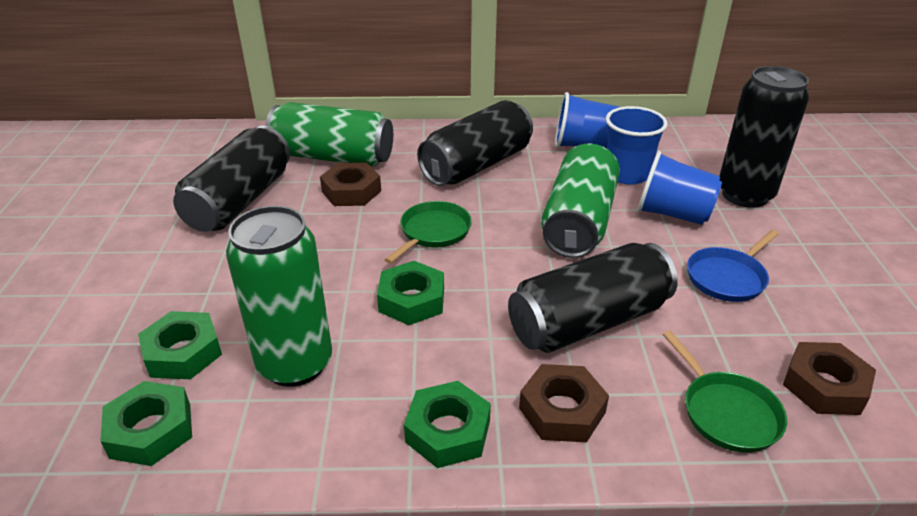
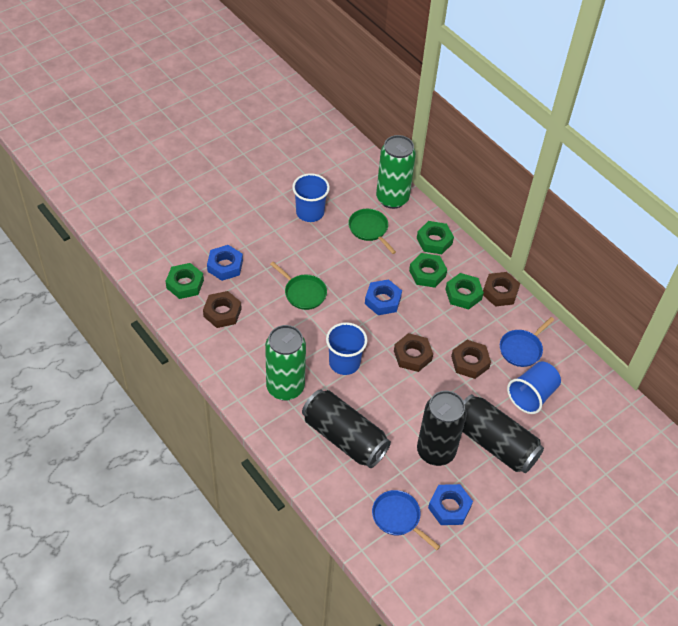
black can: 4 -> 3
blue nut: 0 -> 3
blue pan: 1 -> 2
brown nut: 3 -> 4
green can: 3 -> 2

